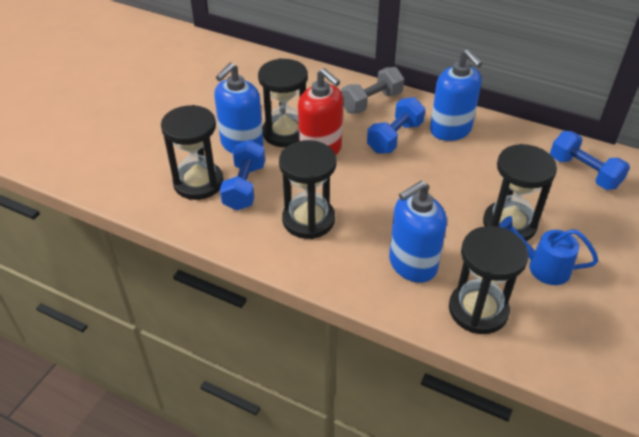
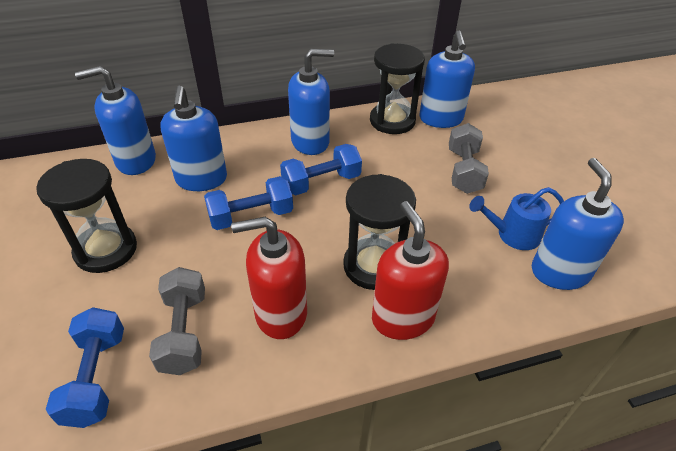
black hourglass: 5 -> 3
blue soap dispenser: 3 -> 5
grey dumbbell: 1 -> 2
red soap dispenser: 1 -> 2

